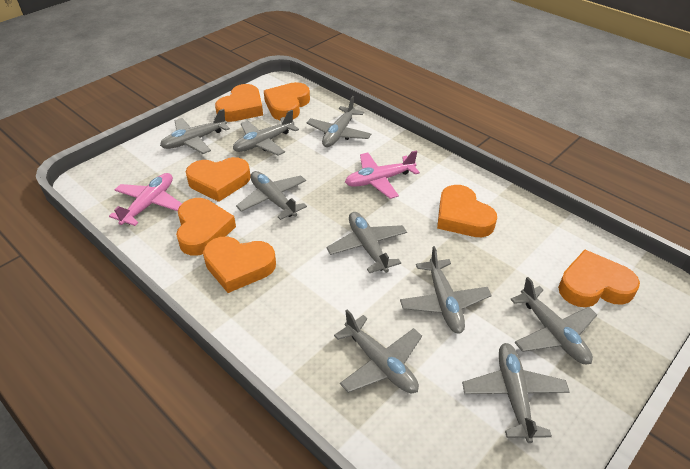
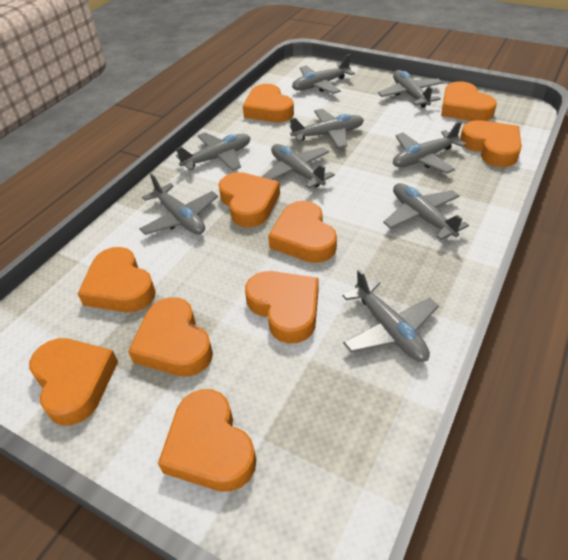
orange heart: 7 -> 10
pink plane: 2 -> 0

